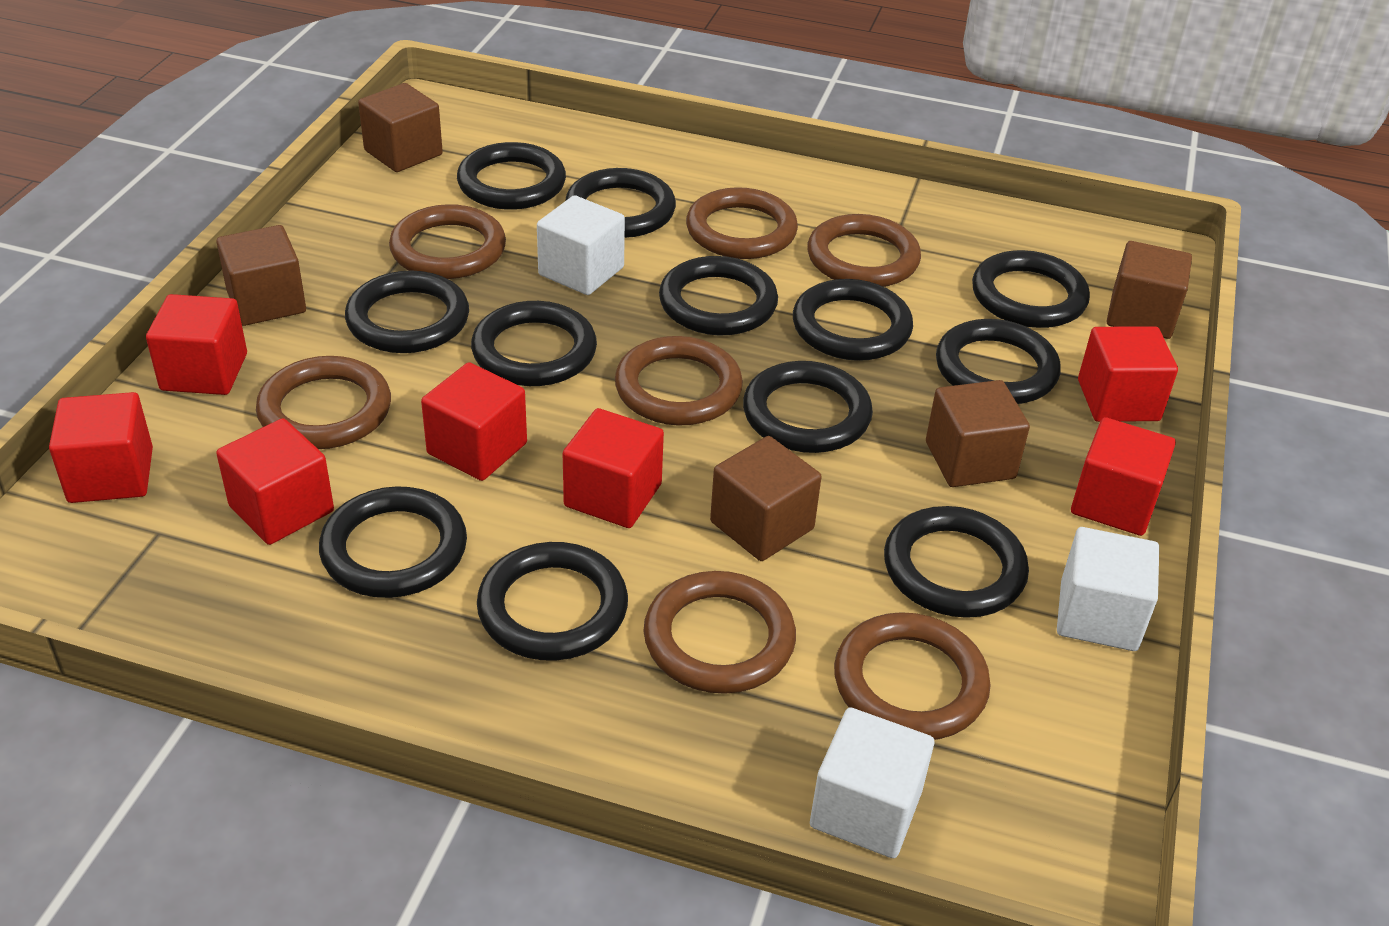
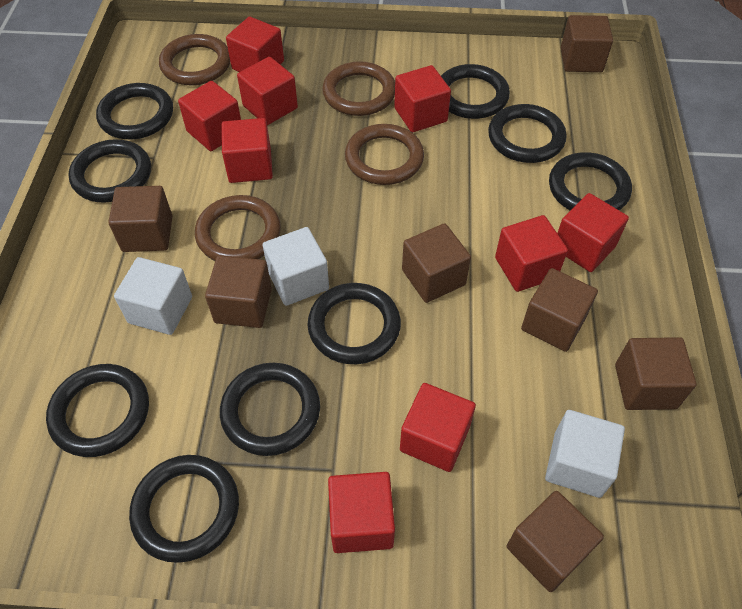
black ring: 12 -> 9
brown cube: 5 -> 7
brown ring: 7 -> 4
red cube: 7 -> 9

